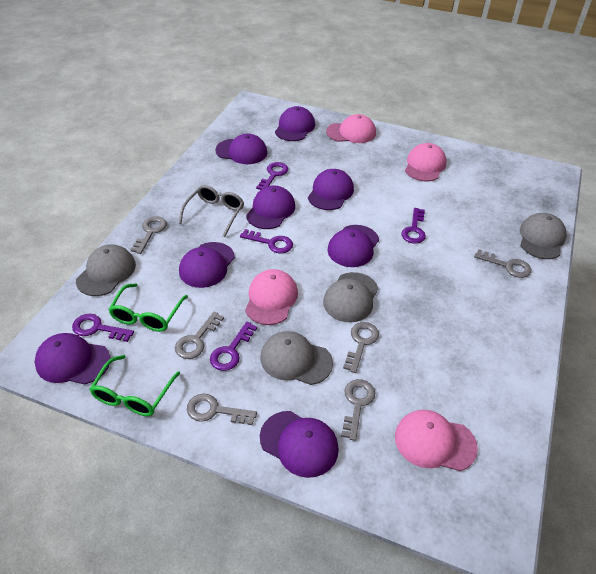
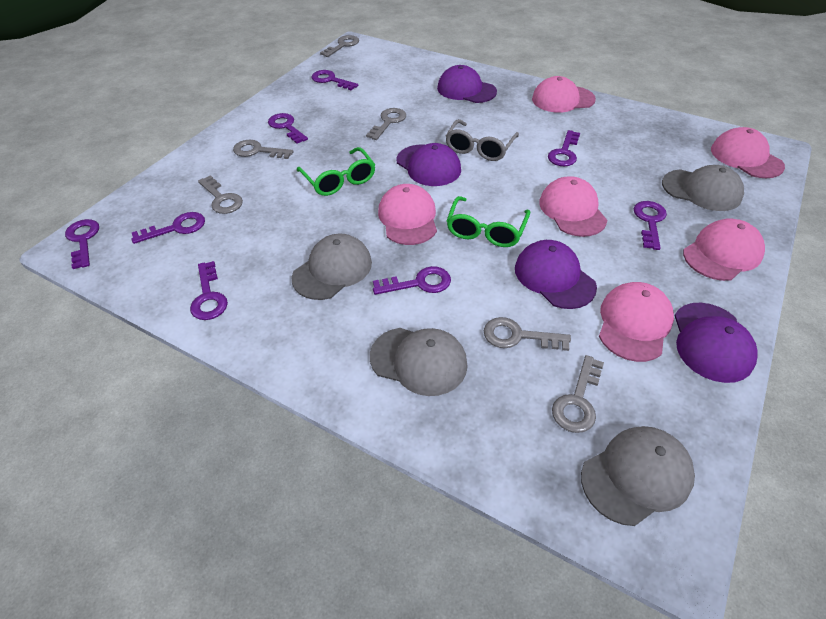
pink cap: 4 -> 6
purple cap: 8 -> 4
purple key: 5 -> 8

